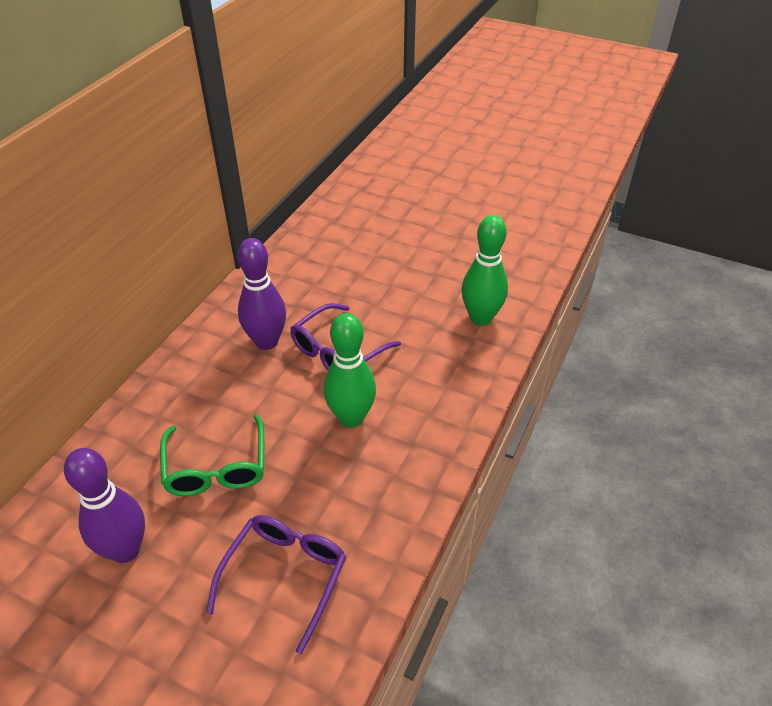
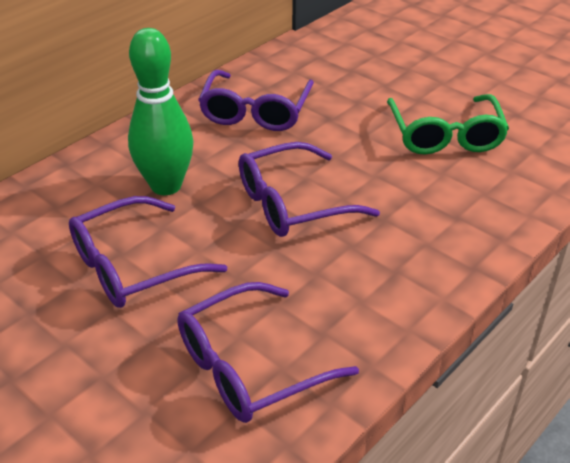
green bowling pin: 2 -> 1
purple bowling pin: 2 -> 0
purple glasses: 2 -> 4

